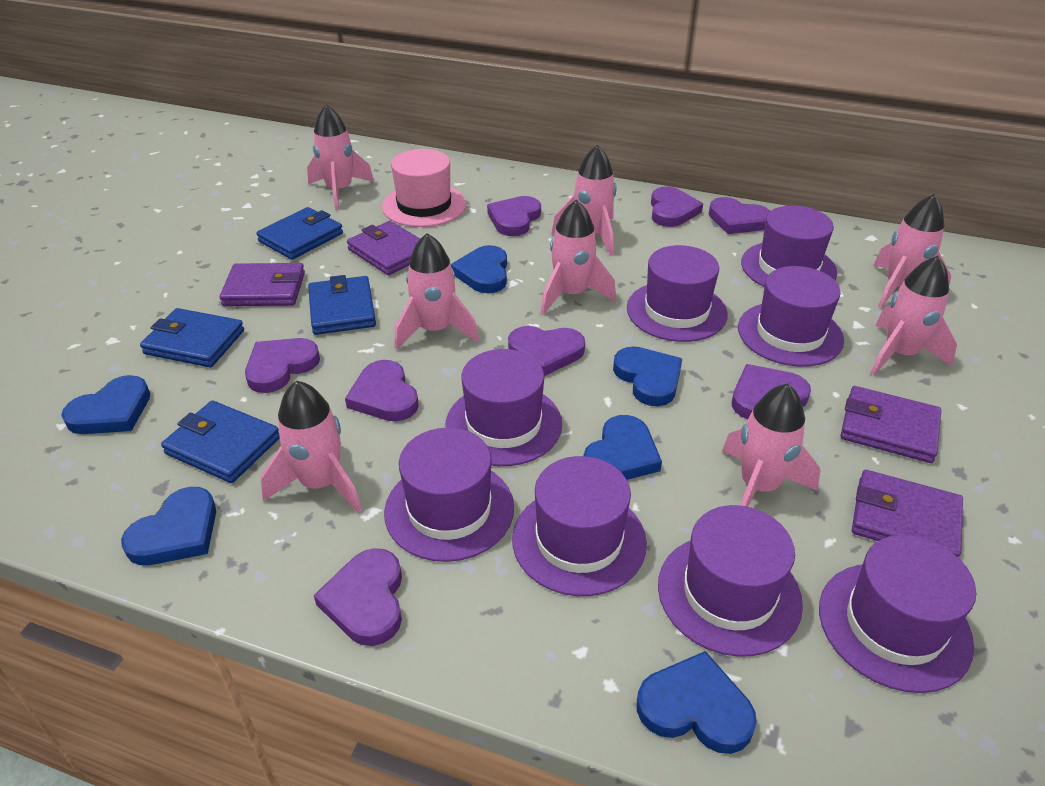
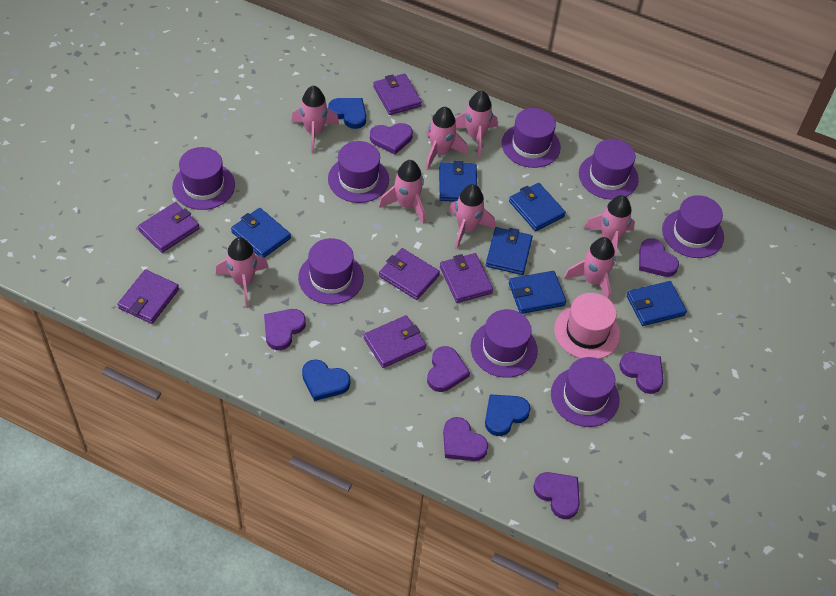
blue heart: 6 -> 3
blue wallet: 4 -> 6
purple heart: 8 -> 7
purple wallet: 4 -> 6

